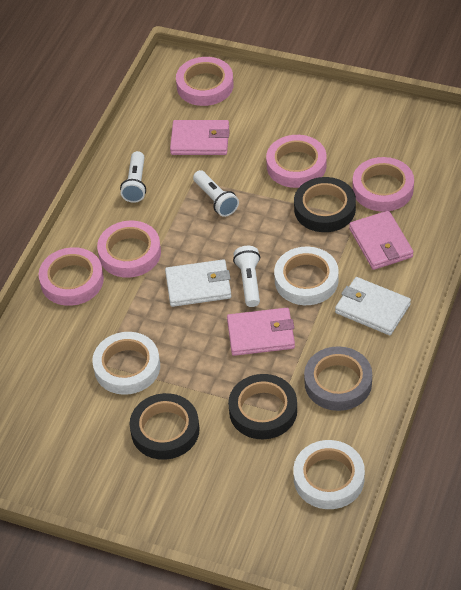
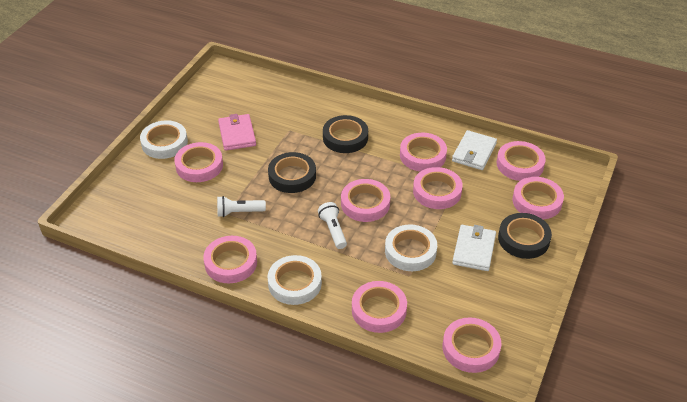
grey tape: 1 -> 0
pink tape: 5 -> 9
pink wallet: 3 -> 1
white flashlight: 3 -> 2

